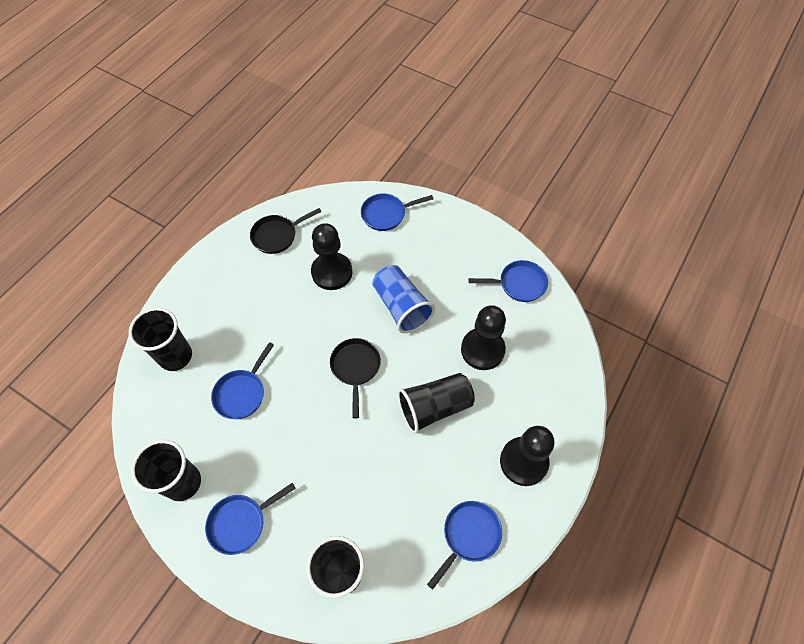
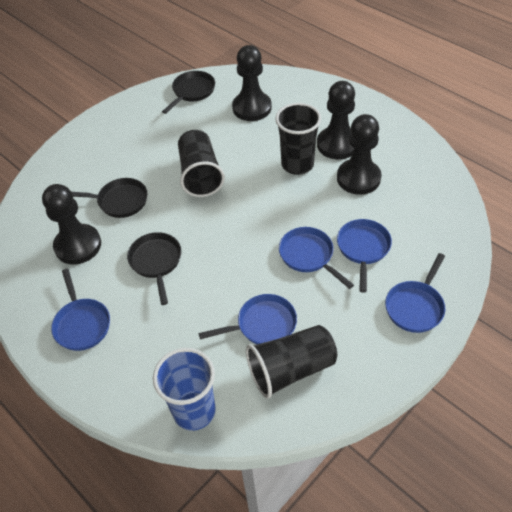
black cup: 4 -> 3
black pan: 2 -> 3
black pawn: 3 -> 4

